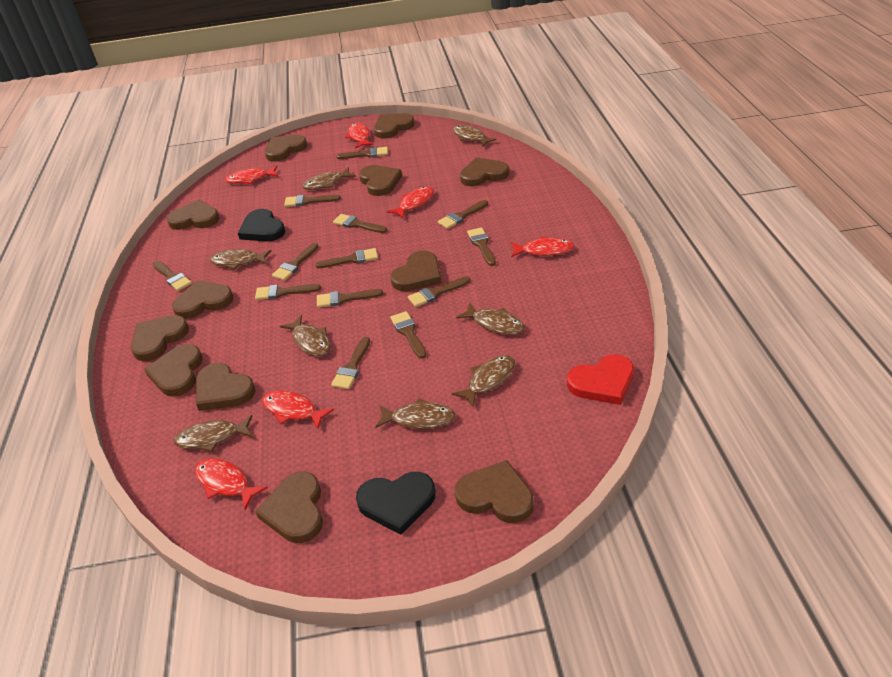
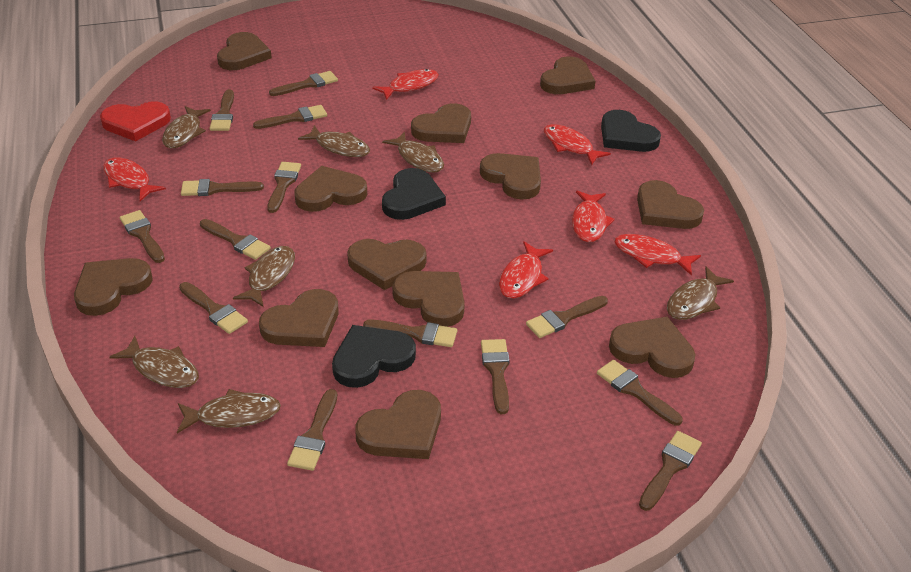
black heart: 2 -> 3
brown brush: 13 -> 14
brown fish: 8 -> 7

